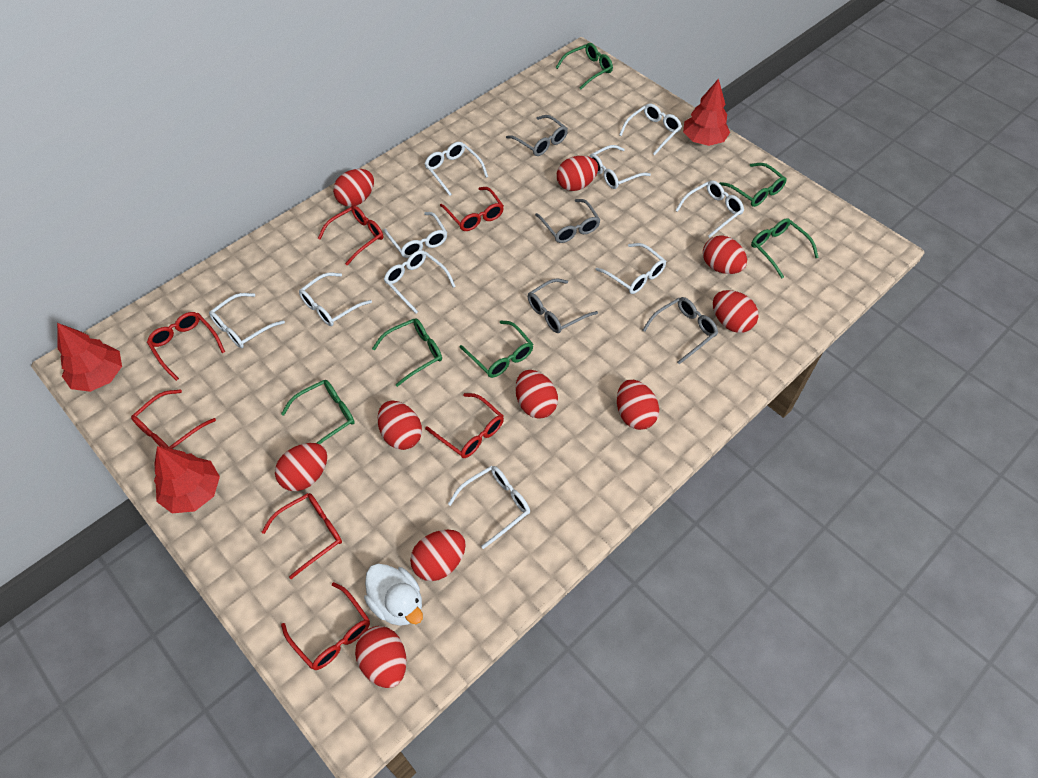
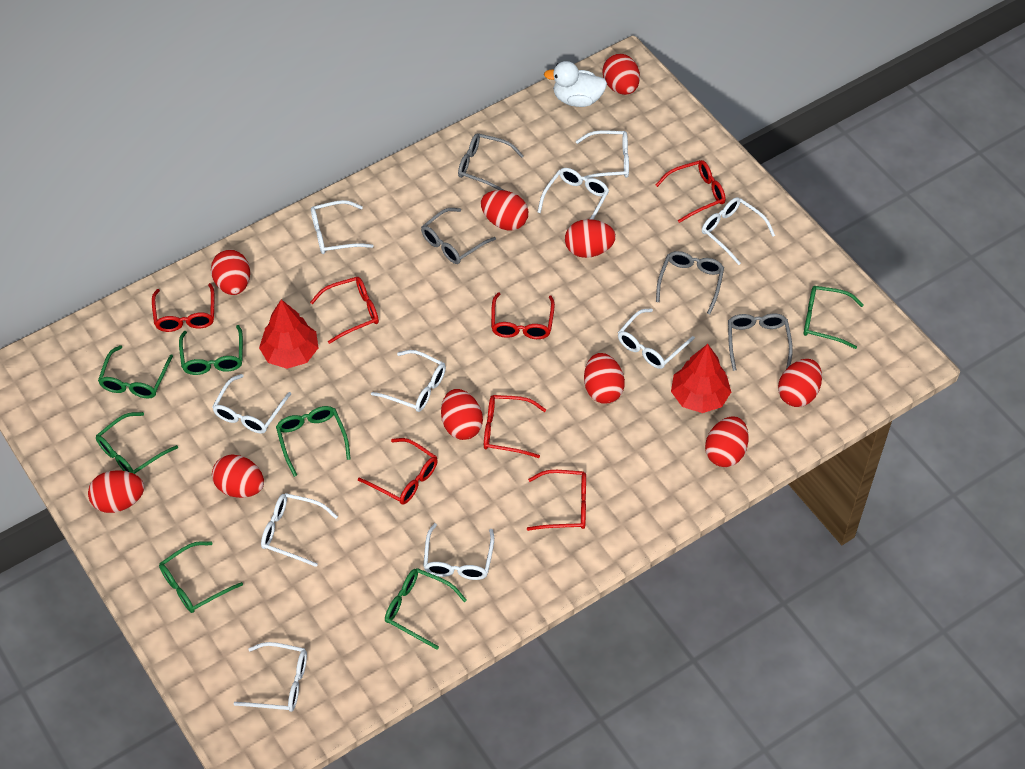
green glasses: 6 -> 7
red tree: 3 -> 2

